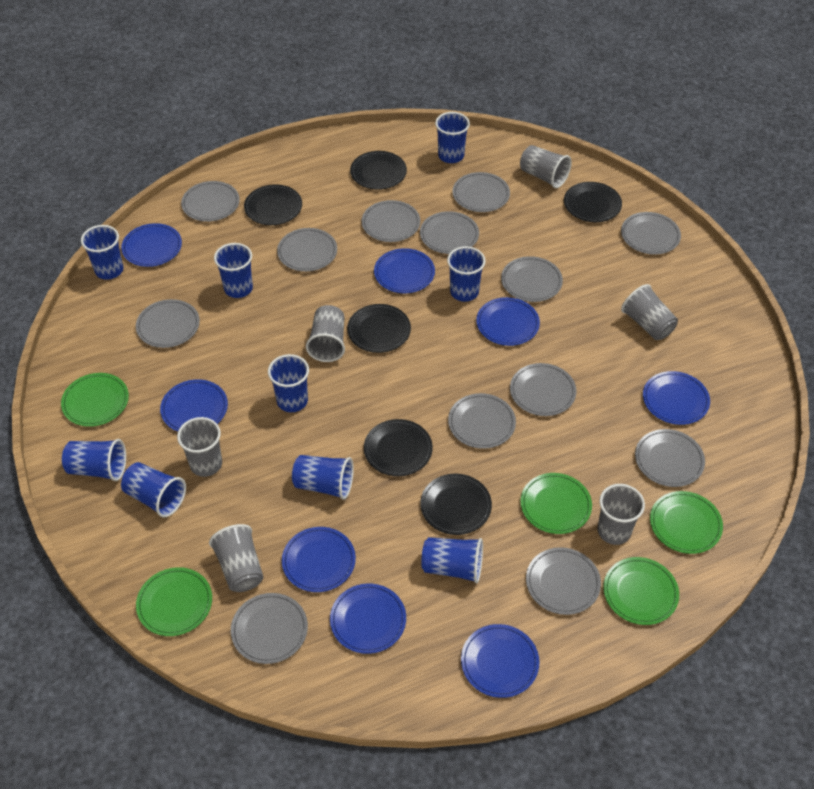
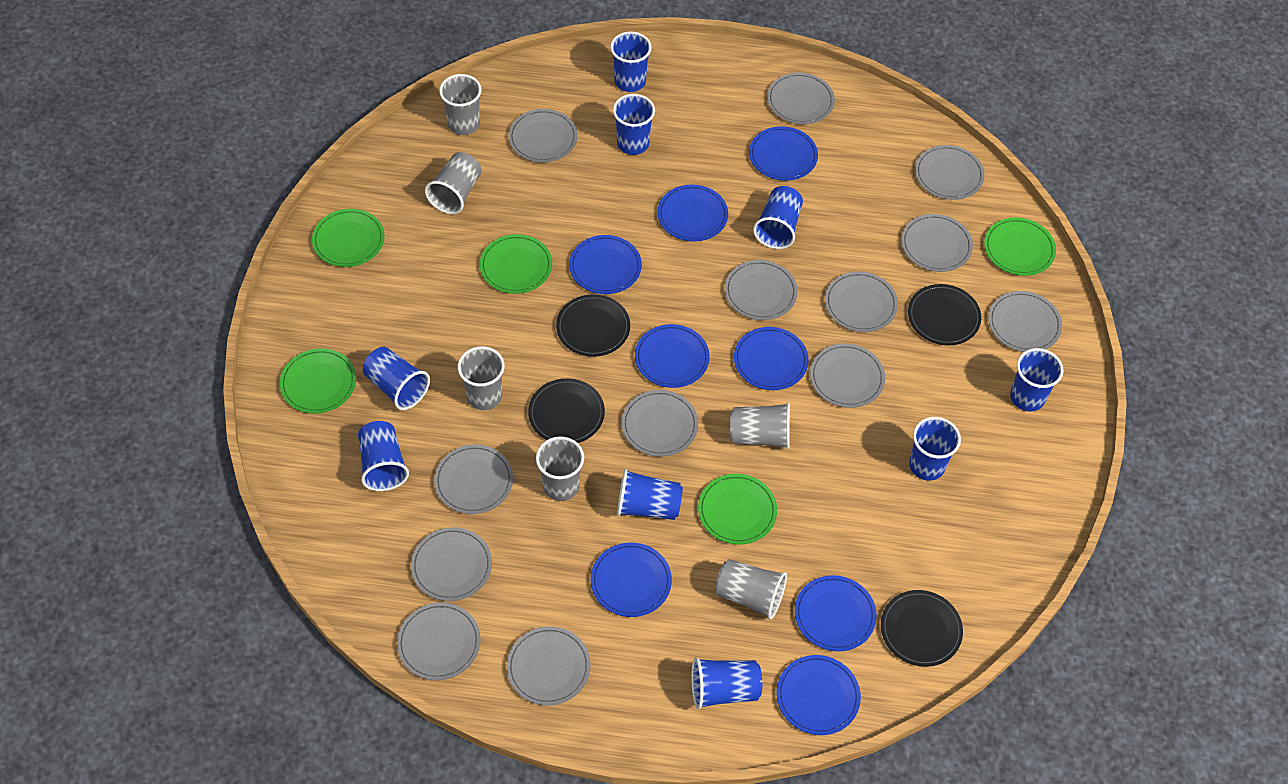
black plate: 6 -> 4

